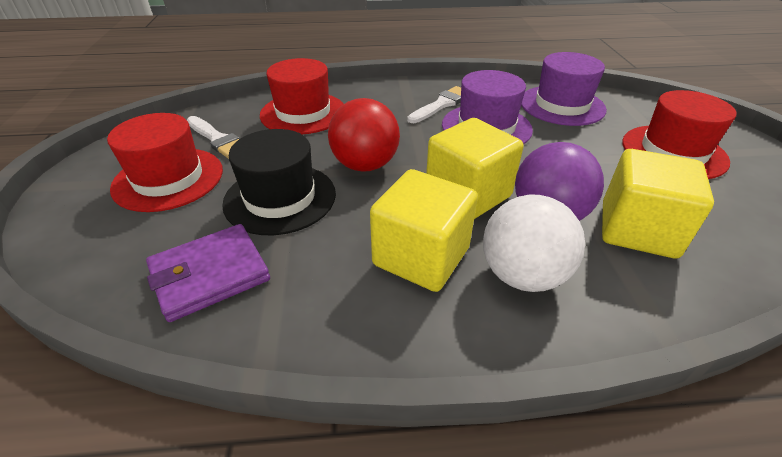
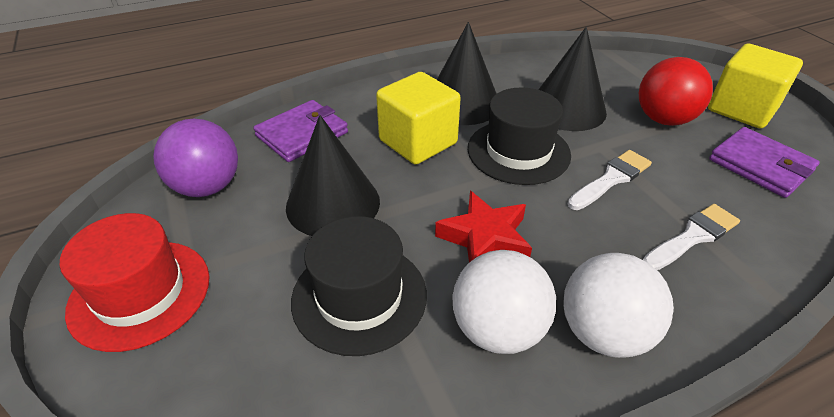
black cone: 0 -> 3
black hat: 1 -> 2
purple hat: 2 -> 0
purple wallet: 1 -> 2
red hat: 3 -> 1
red star: 0 -> 1
white ball: 1 -> 2
yellow cube: 3 -> 2

